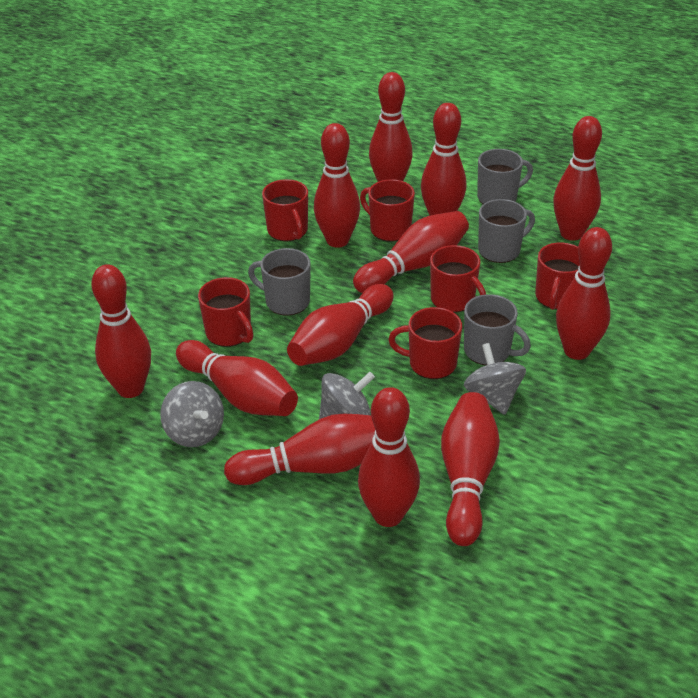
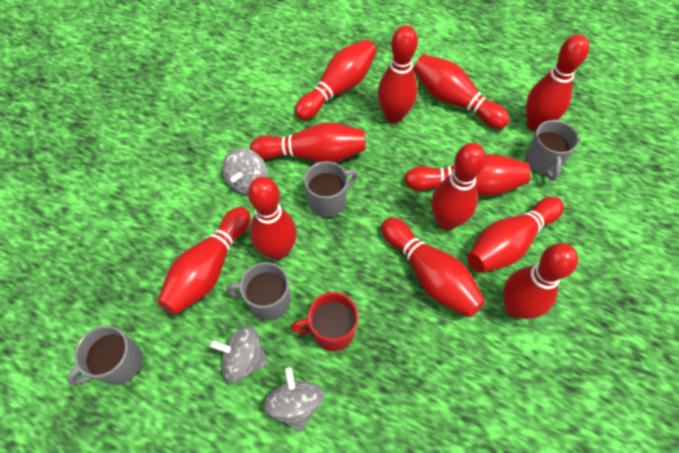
red mug: 6 -> 1

